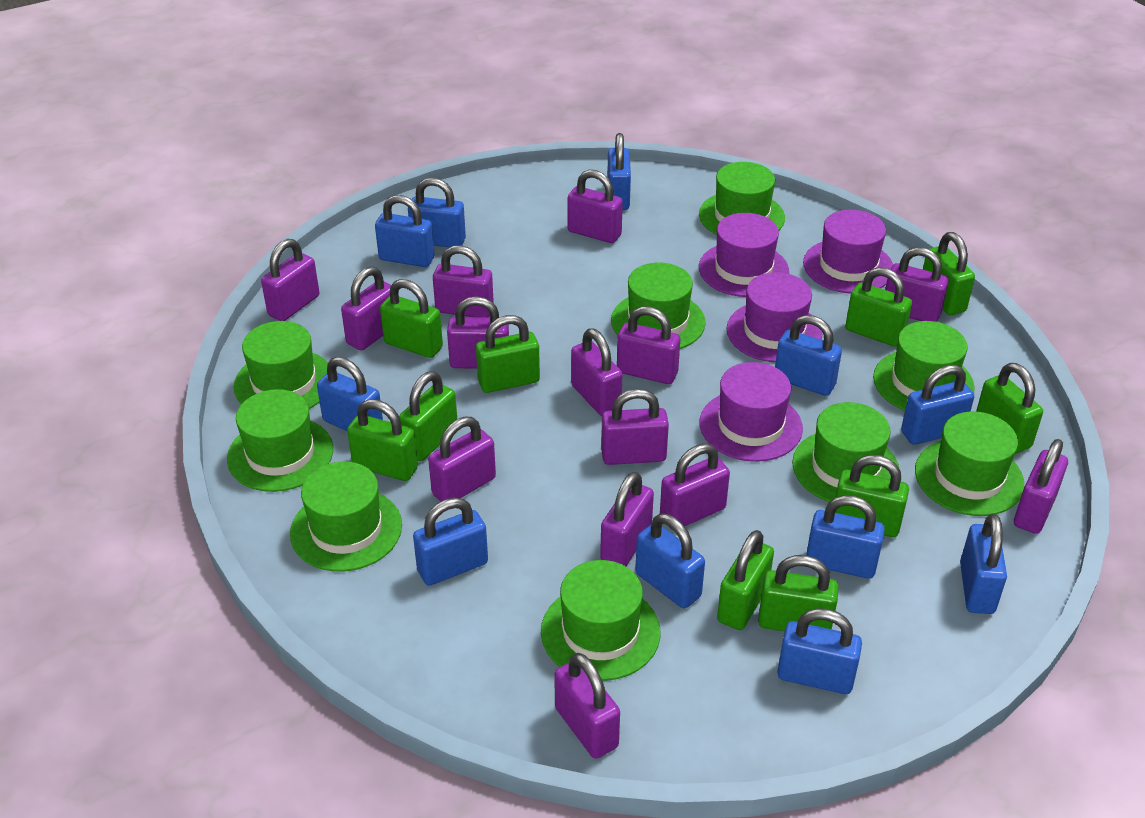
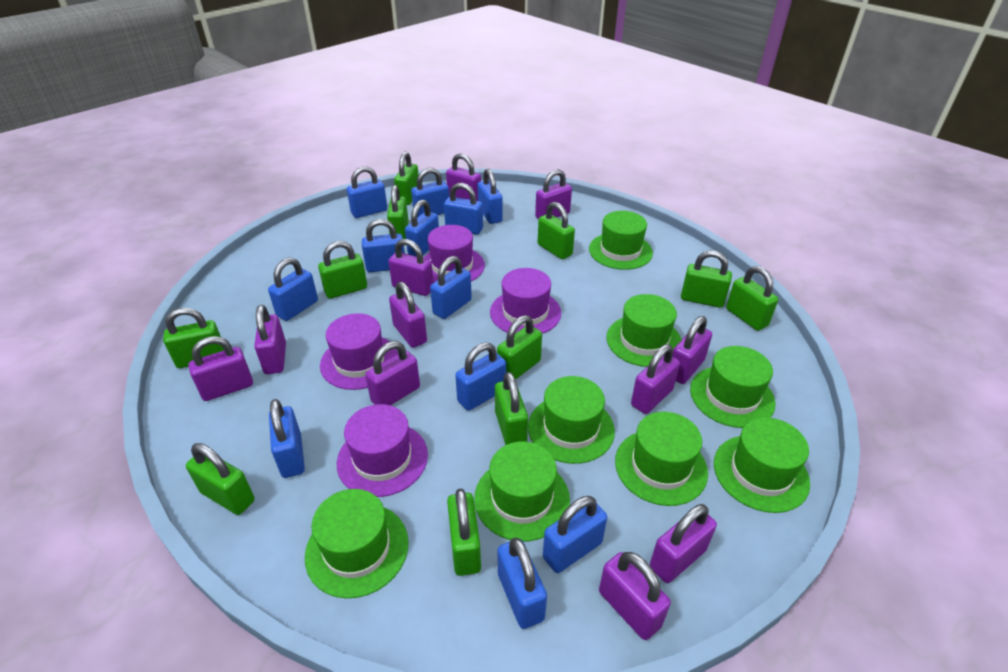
blue padlock: 11 -> 12
green hat: 9 -> 8
green padlock: 10 -> 11
purple padlock: 14 -> 11

